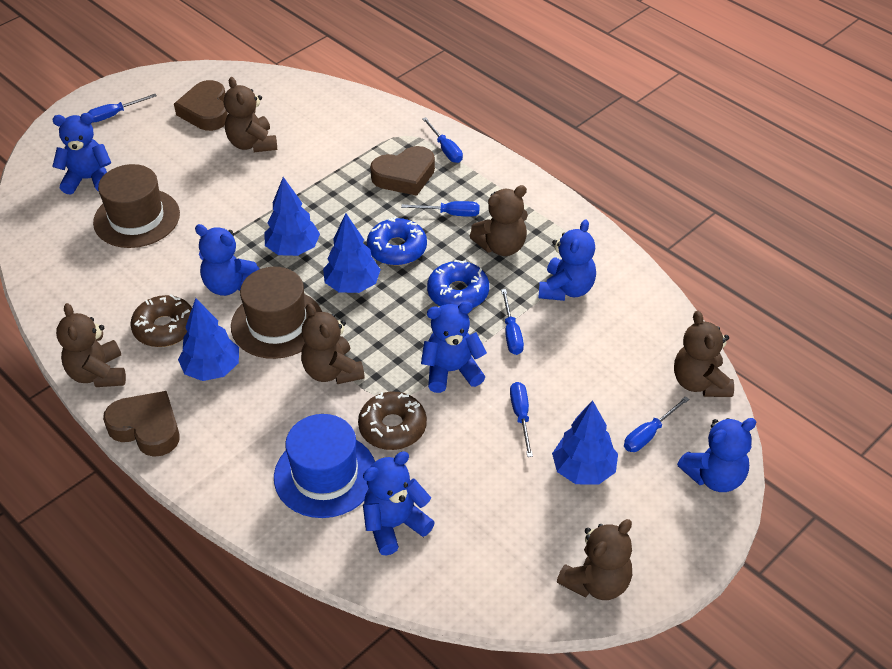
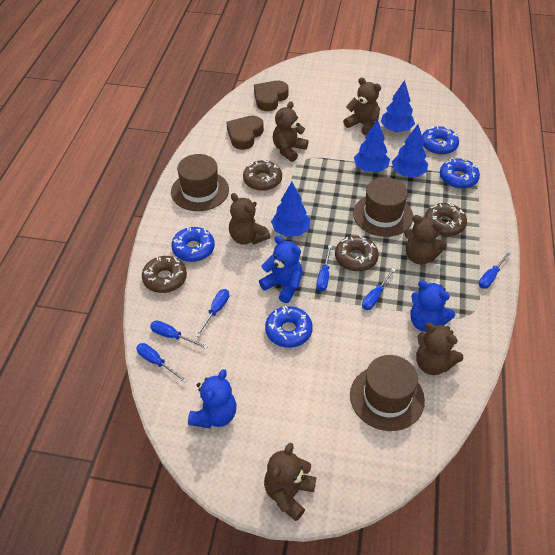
blue donut: 2 -> 4
blue hat: 1 -> 0
blue teddy bear: 6 -> 3
brown donut: 2 -> 4
brown hat: 2 -> 3
brown heart: 3 -> 2

